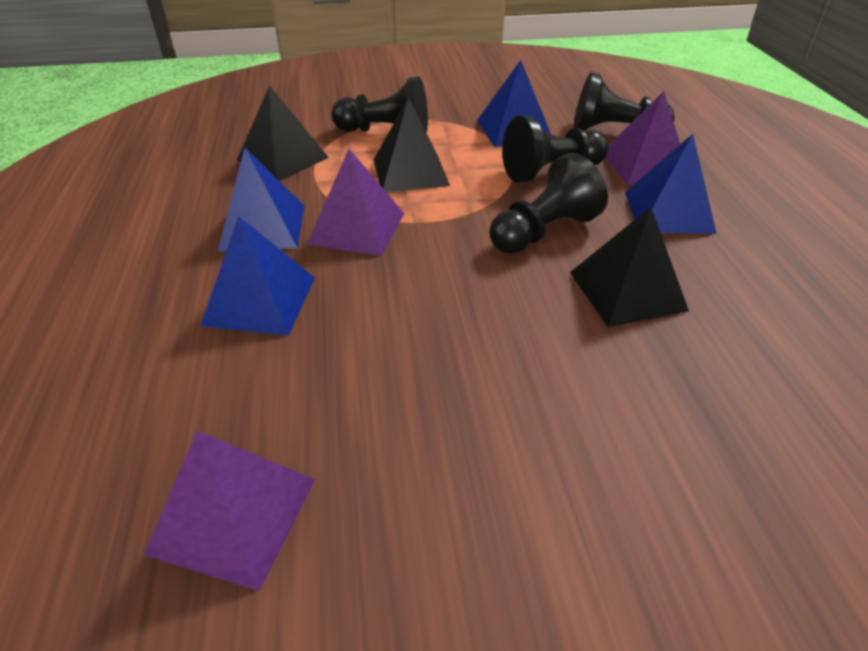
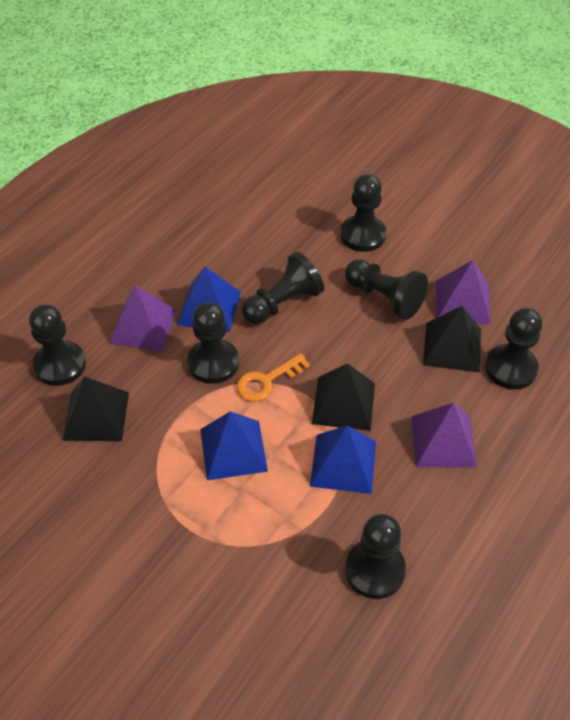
black pawn: 4 -> 7
blue pyramid: 4 -> 3
orange key: 0 -> 1

